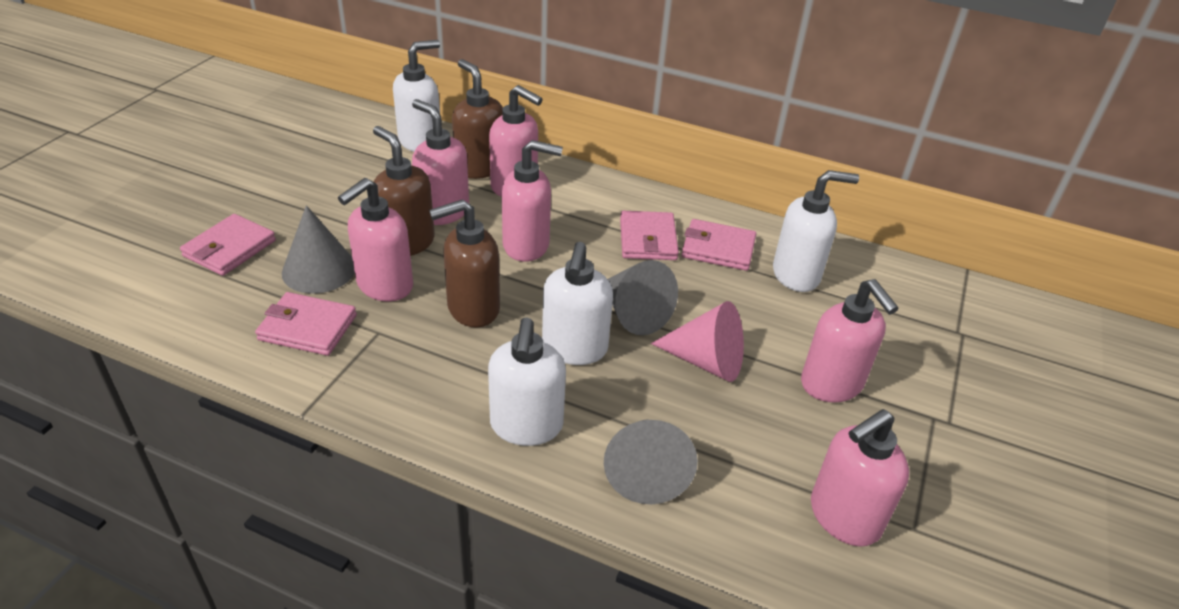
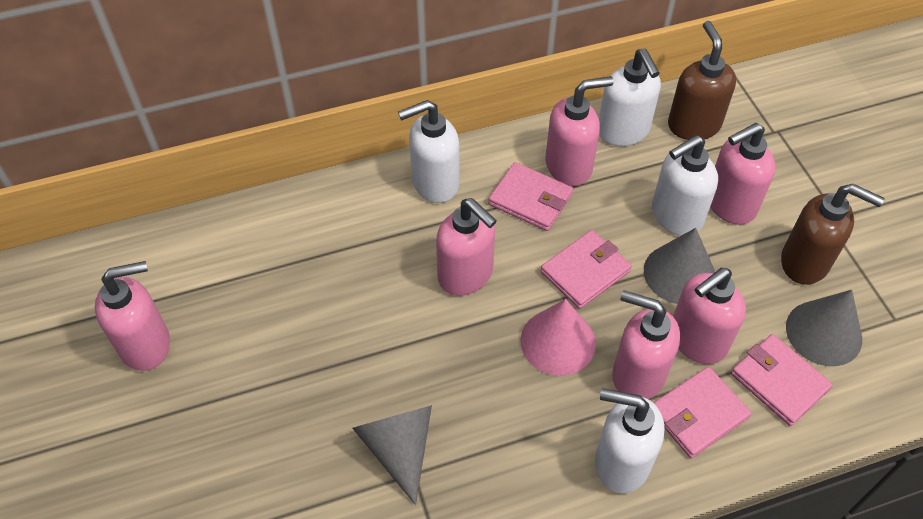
brown soap dispenser: 3 -> 2

